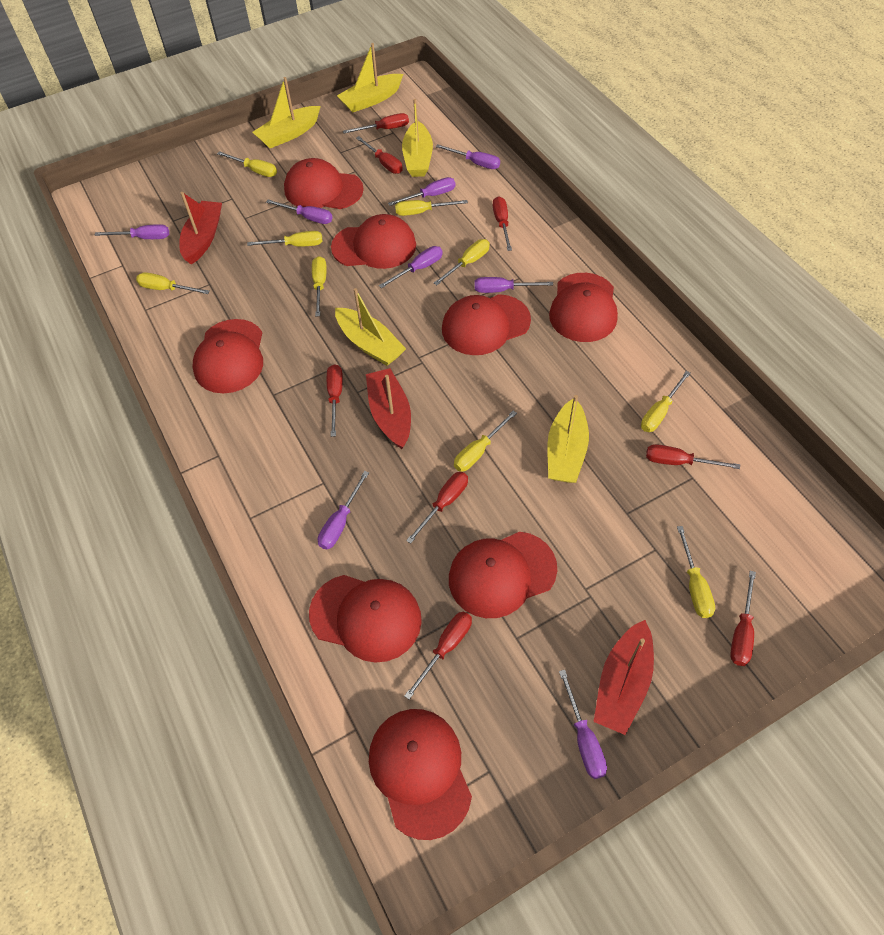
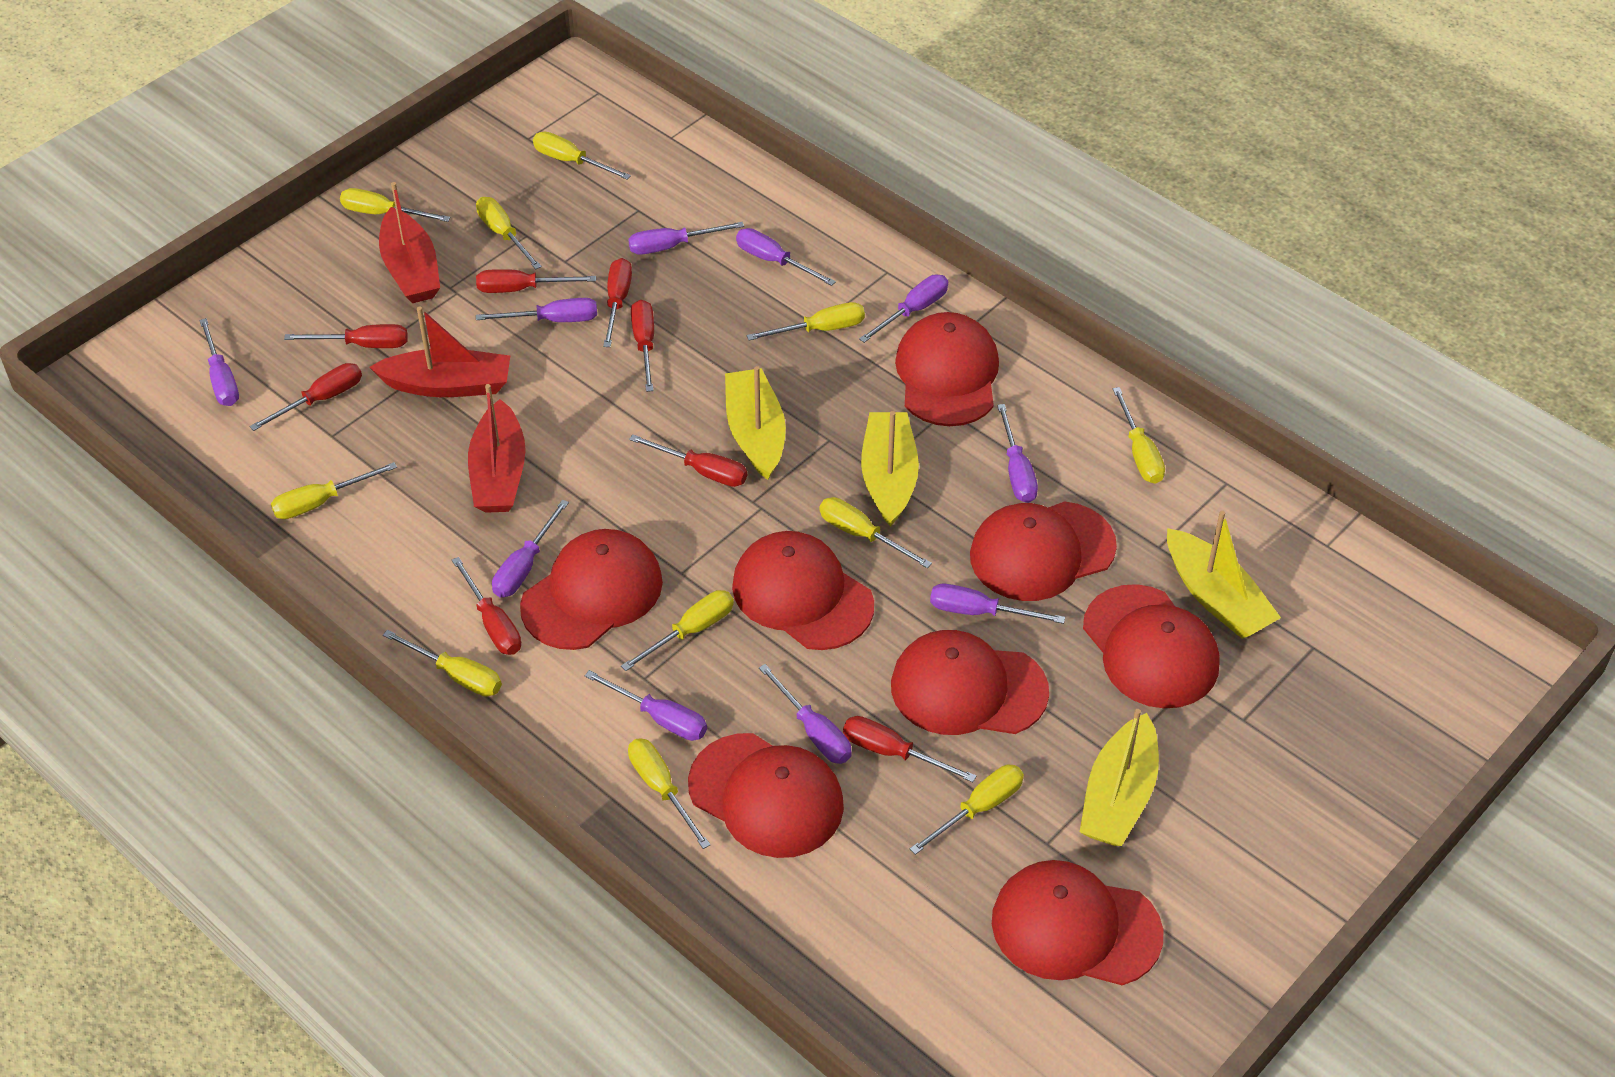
purple screwdriver: 8 -> 10
yellow boat: 5 -> 4
yellow screwdriver: 9 -> 11

